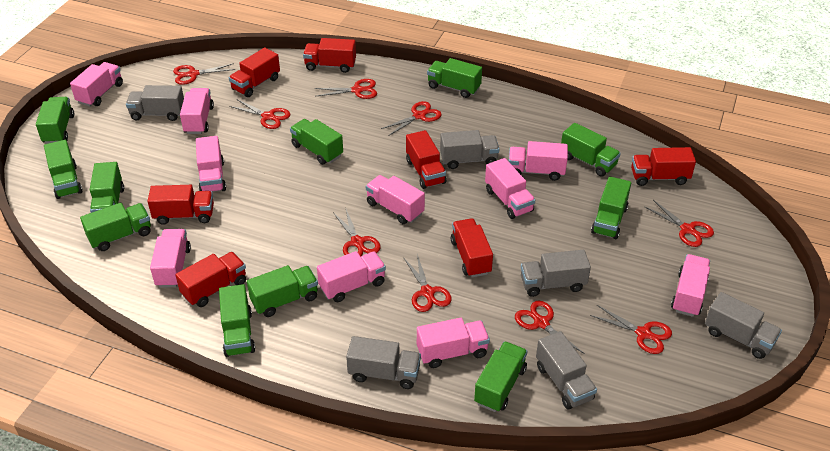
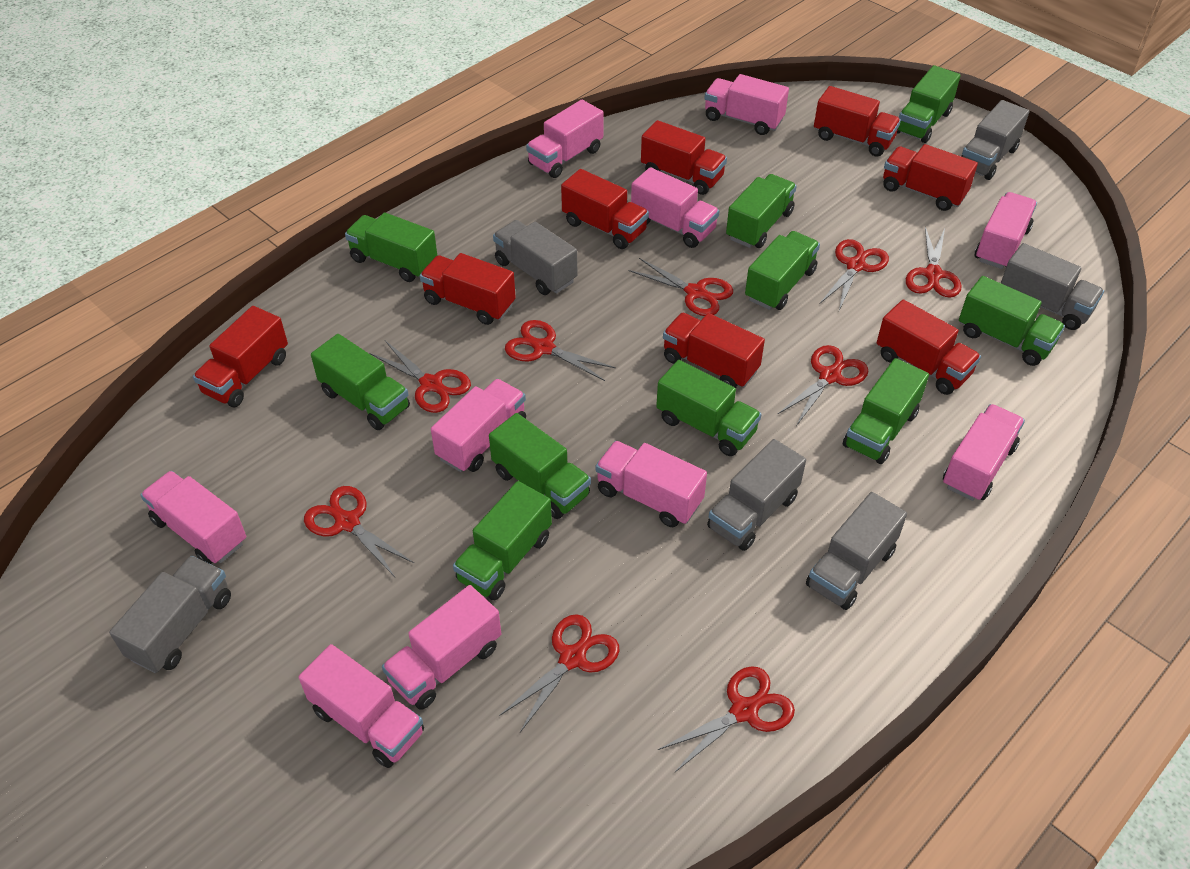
green truck: 11 -> 10
red truck: 7 -> 8

